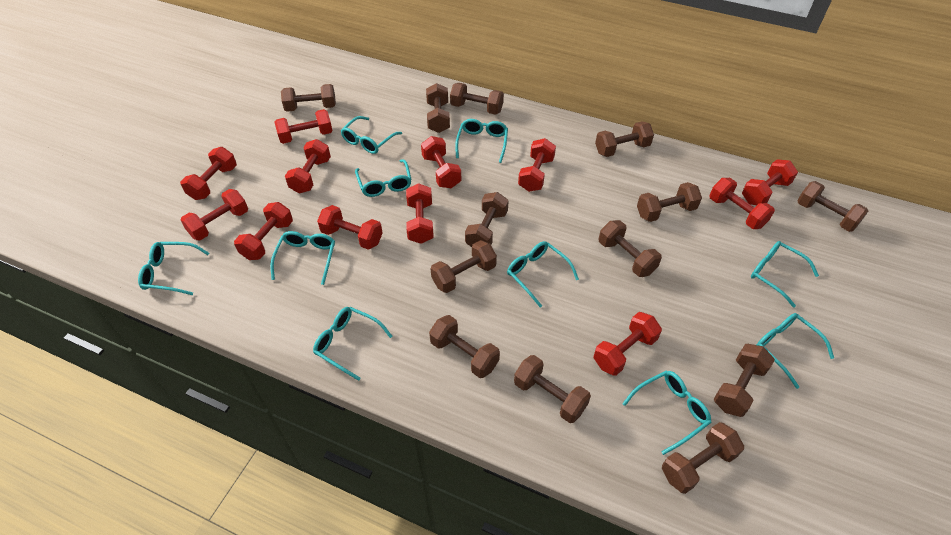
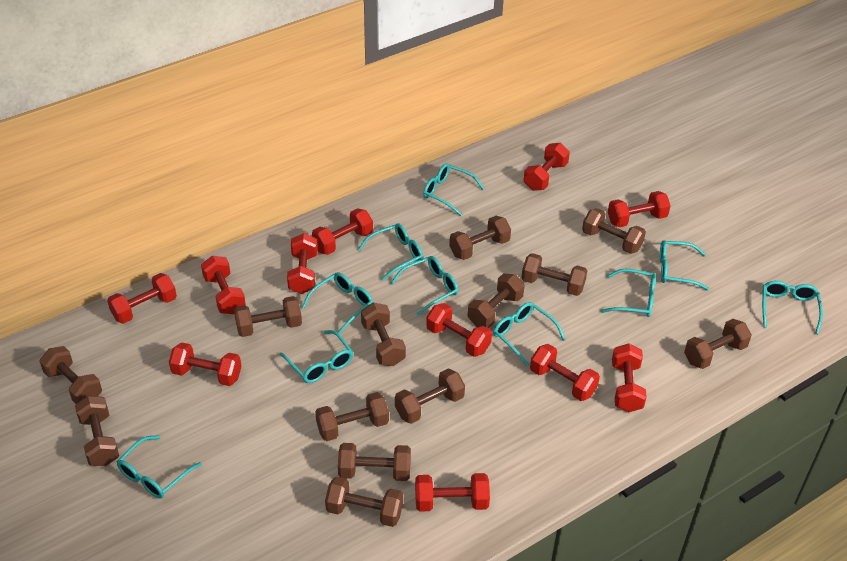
red dumbbell: 12 -> 11

